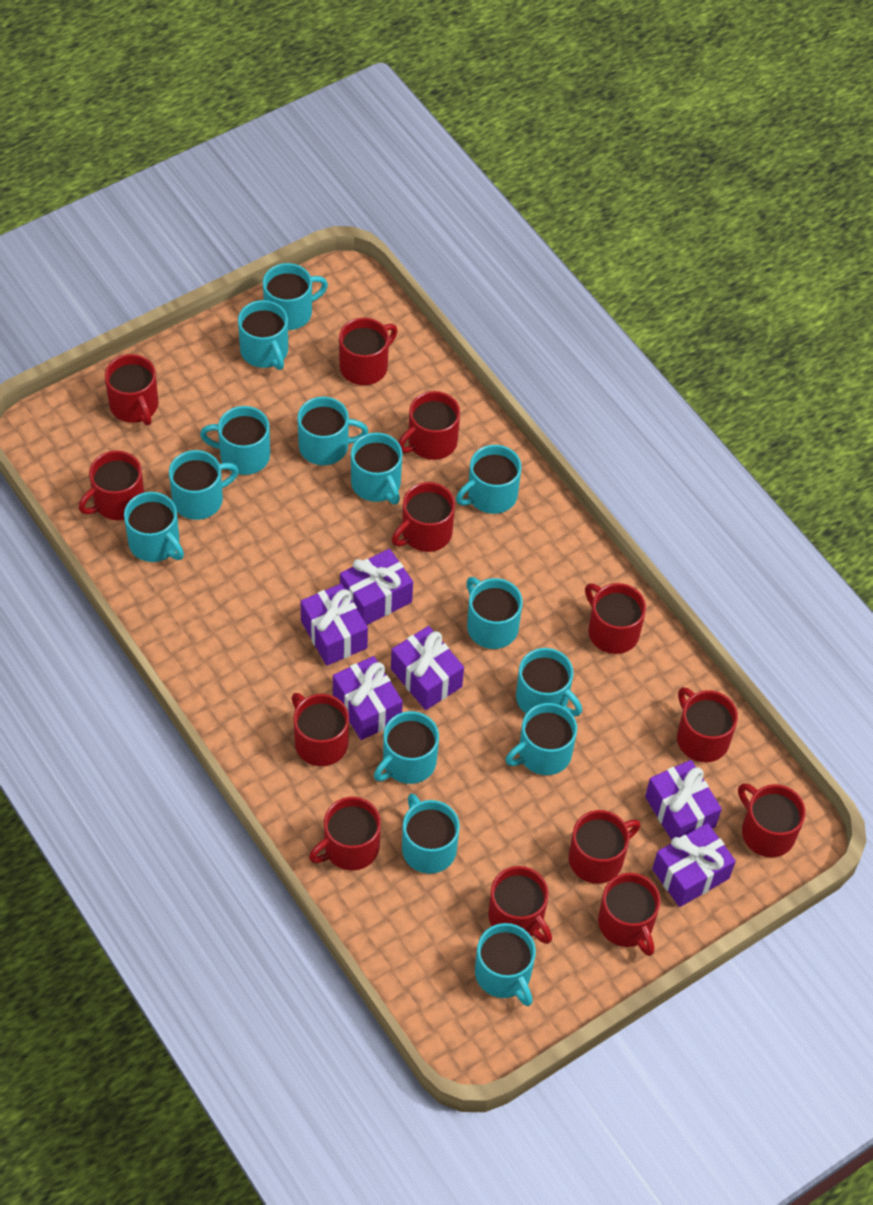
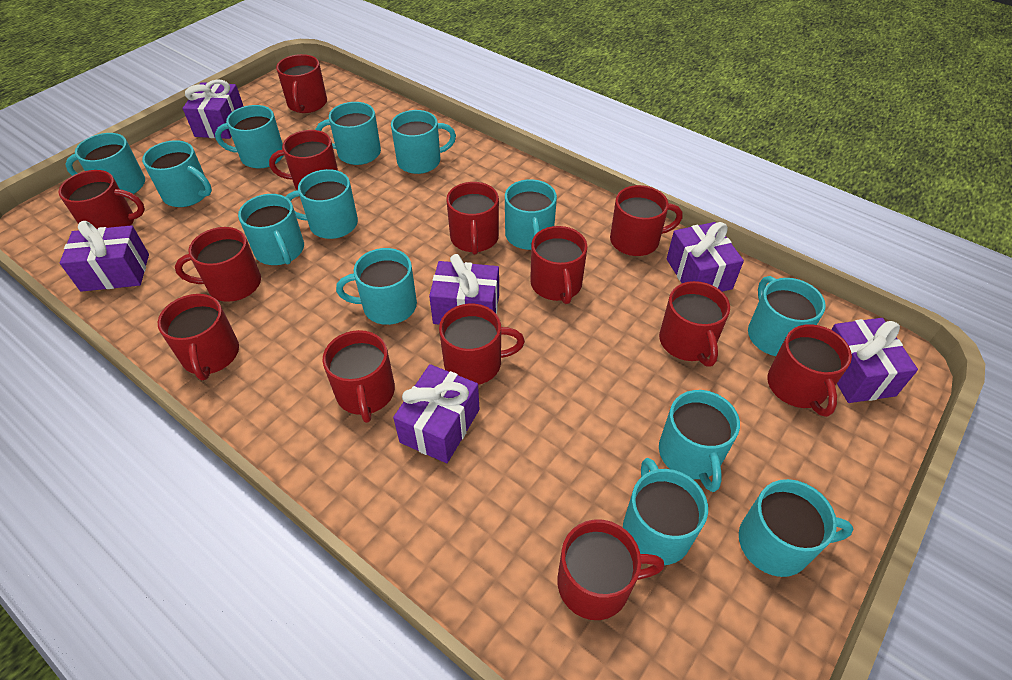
turquoise mug: 14 -> 13

